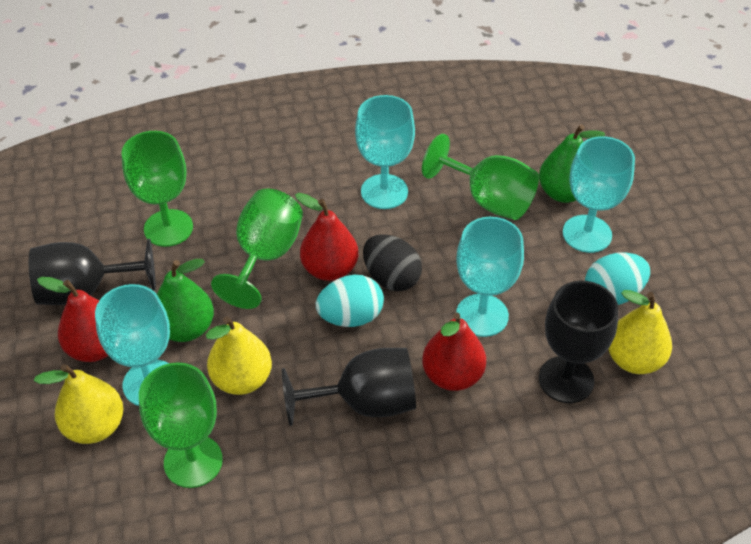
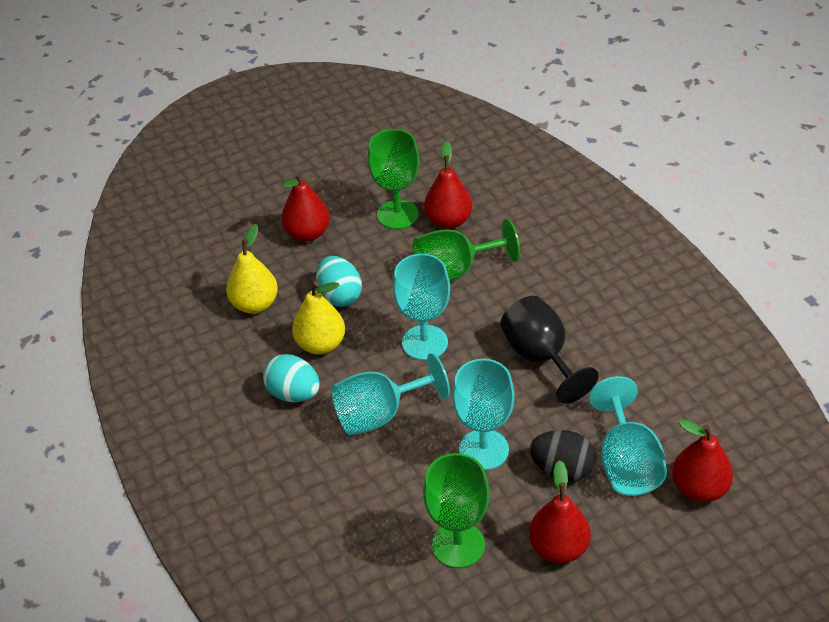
black goblet: 3 -> 1
green goblet: 4 -> 3
green pear: 2 -> 0
red pear: 3 -> 4
yellow pear: 3 -> 2

